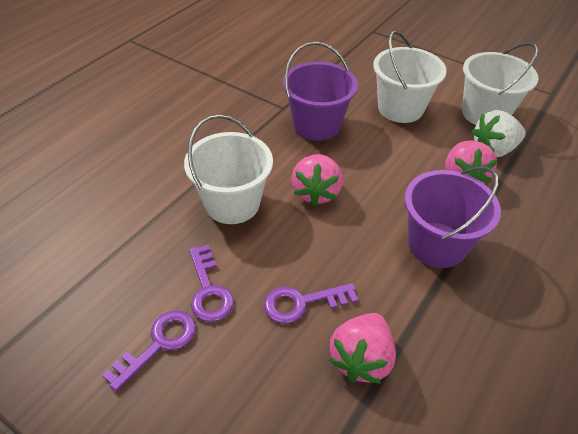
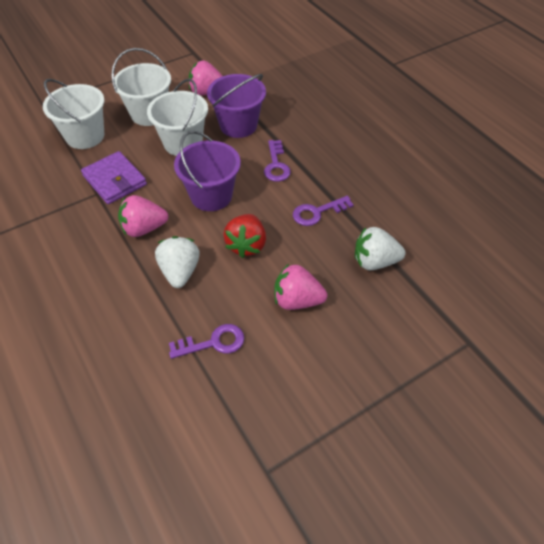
purple wallet: 0 -> 1
red strawberry: 0 -> 1
white strawberry: 1 -> 2

